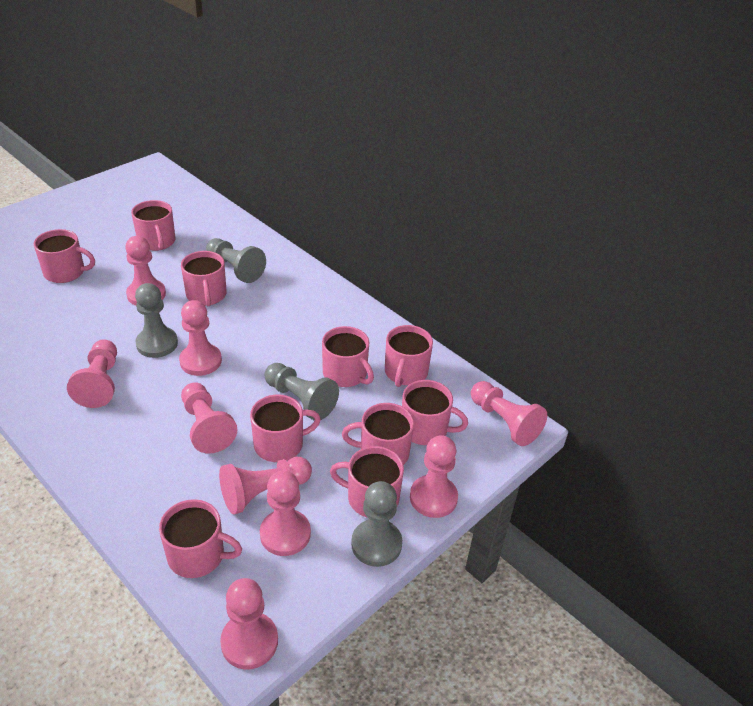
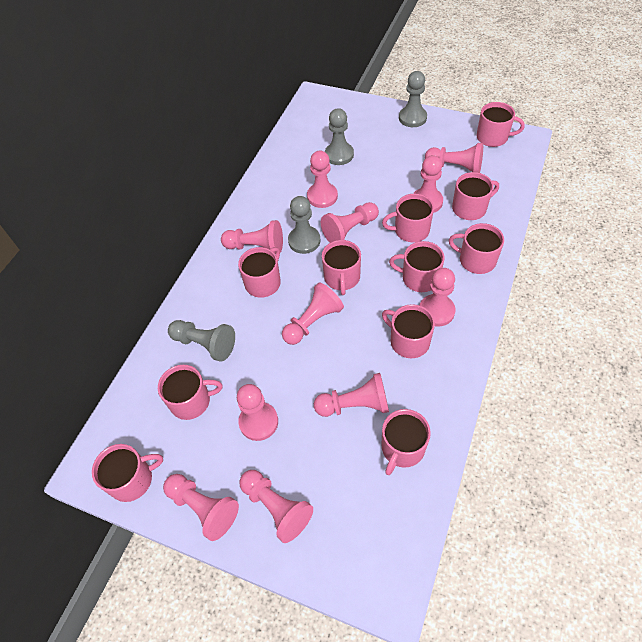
pink mug: 10 -> 11
pink pawn: 9 -> 11

